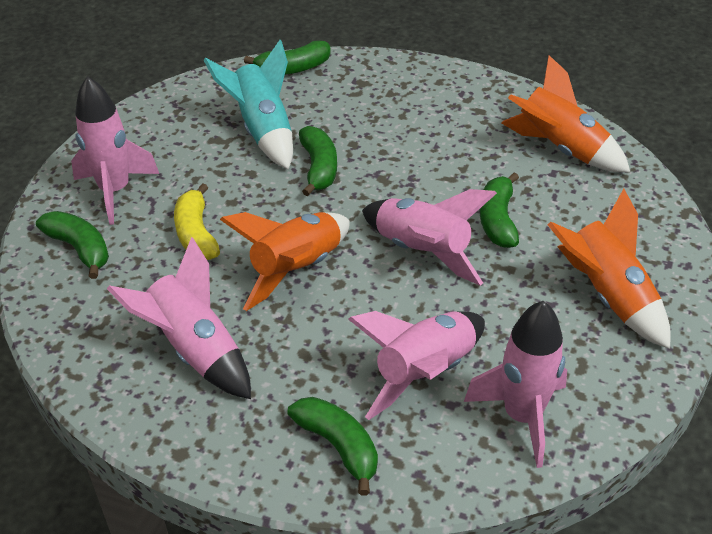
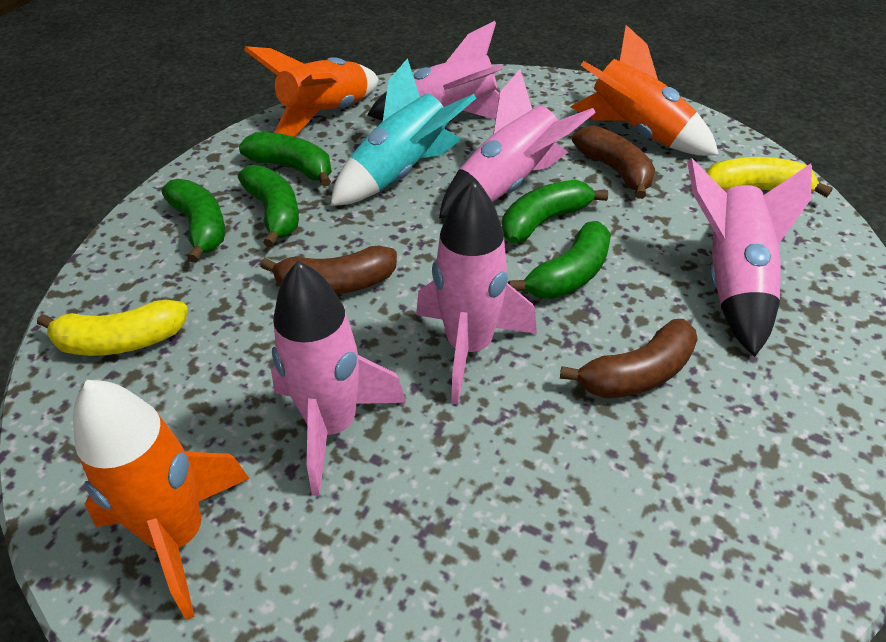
brown banana: 0 -> 3
yellow banana: 1 -> 2

